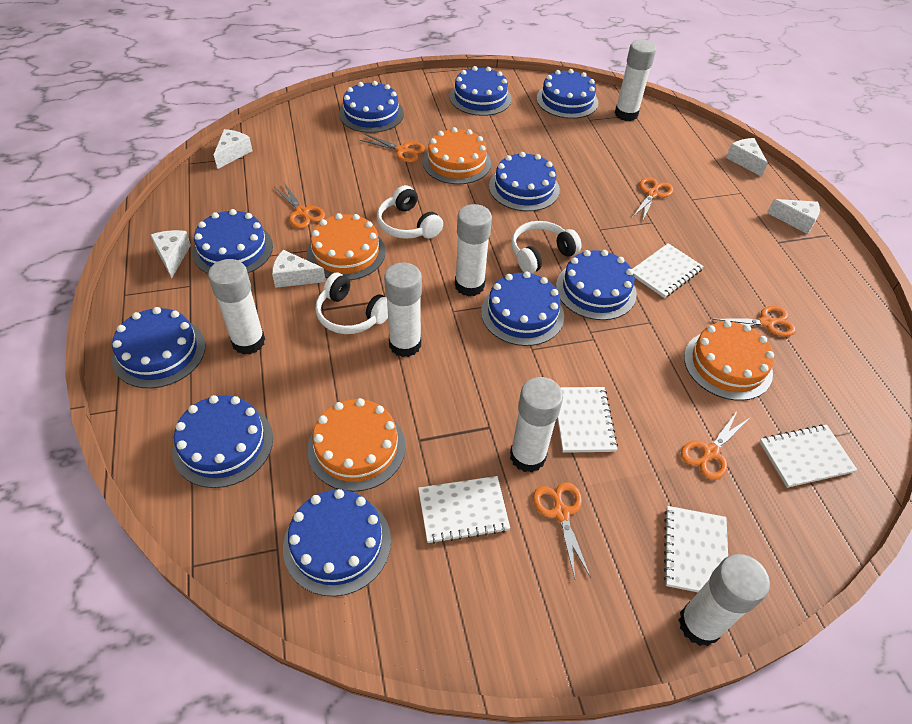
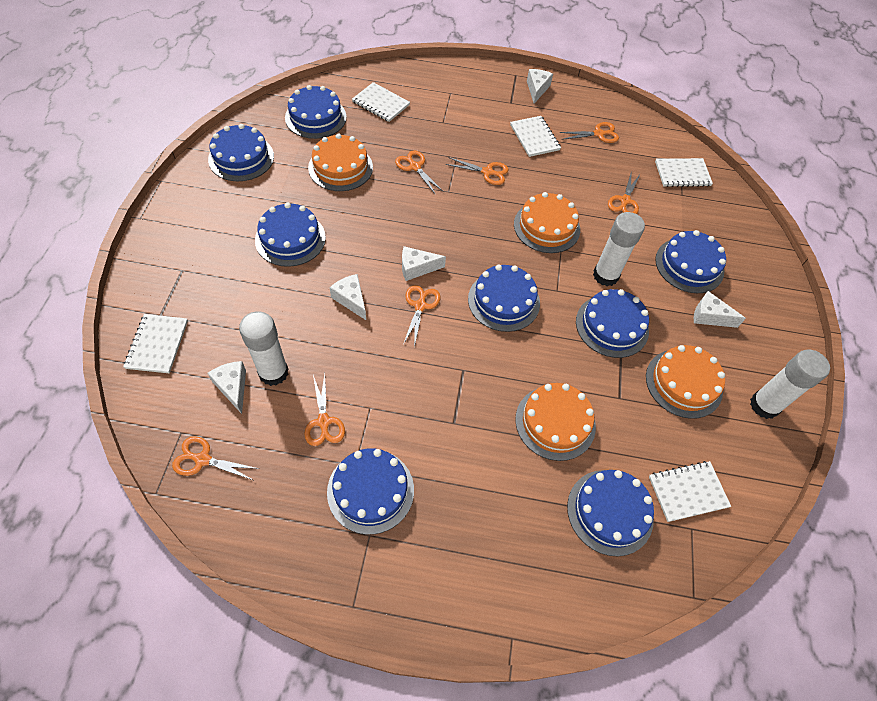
blue cake: 10 -> 8
orange scissors: 6 -> 7
white glue stick: 6 -> 3
white headphones: 3 -> 0

